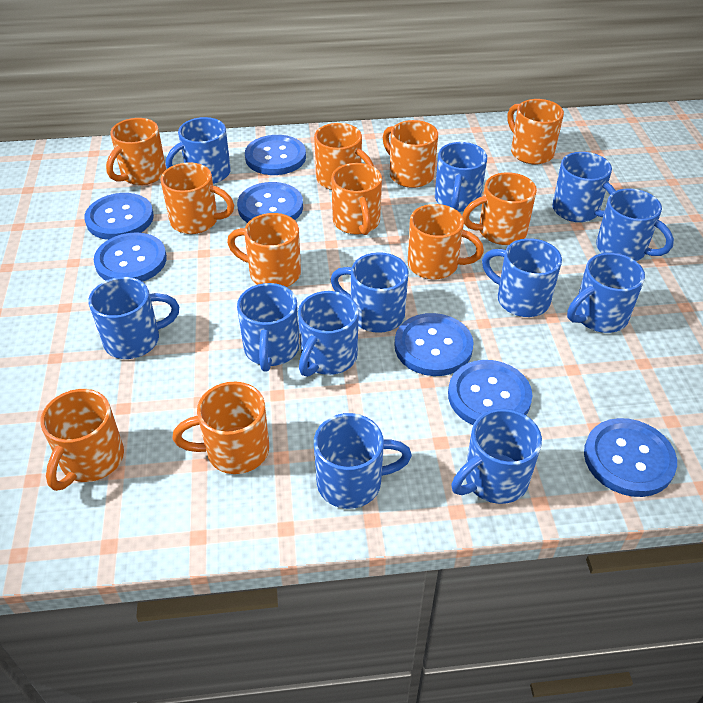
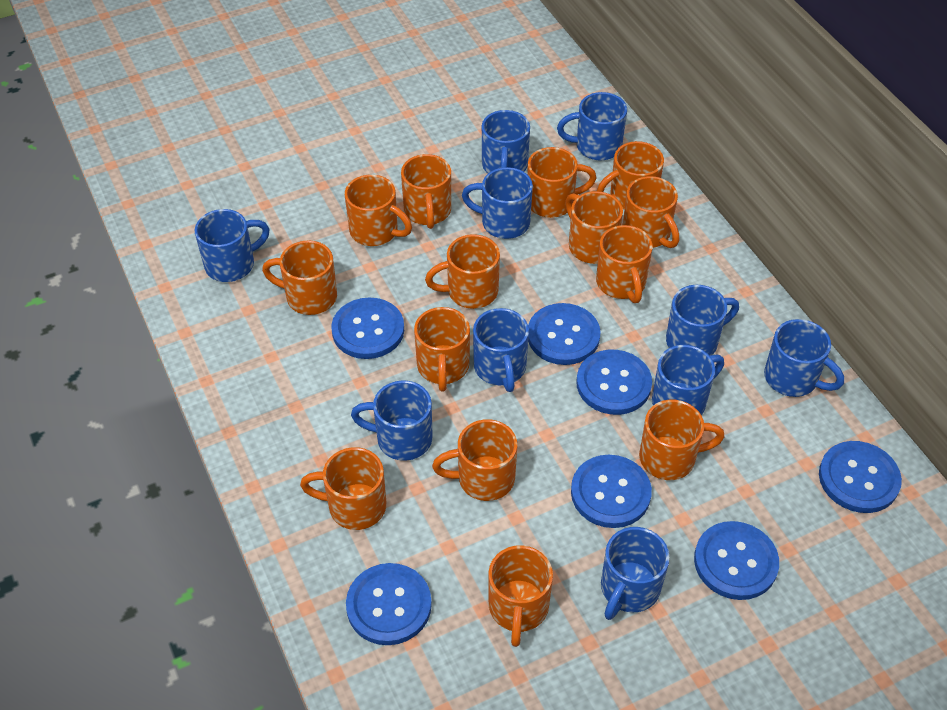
blue mug: 12 -> 10
orange mug: 11 -> 14

